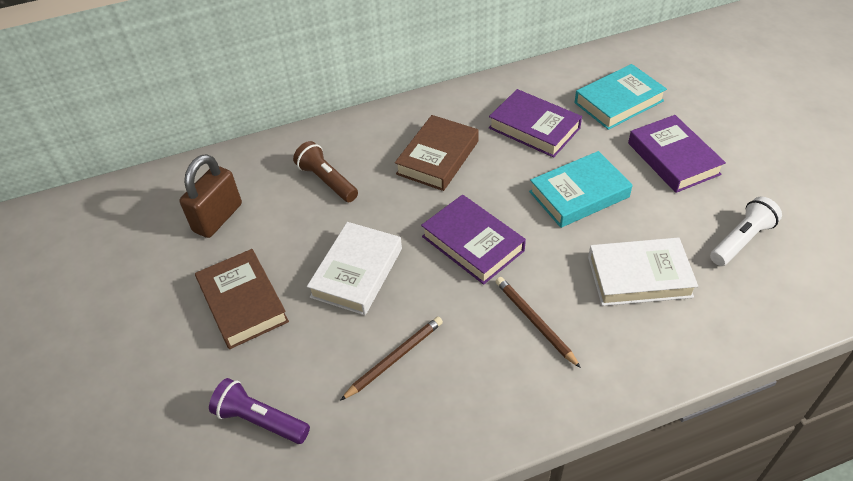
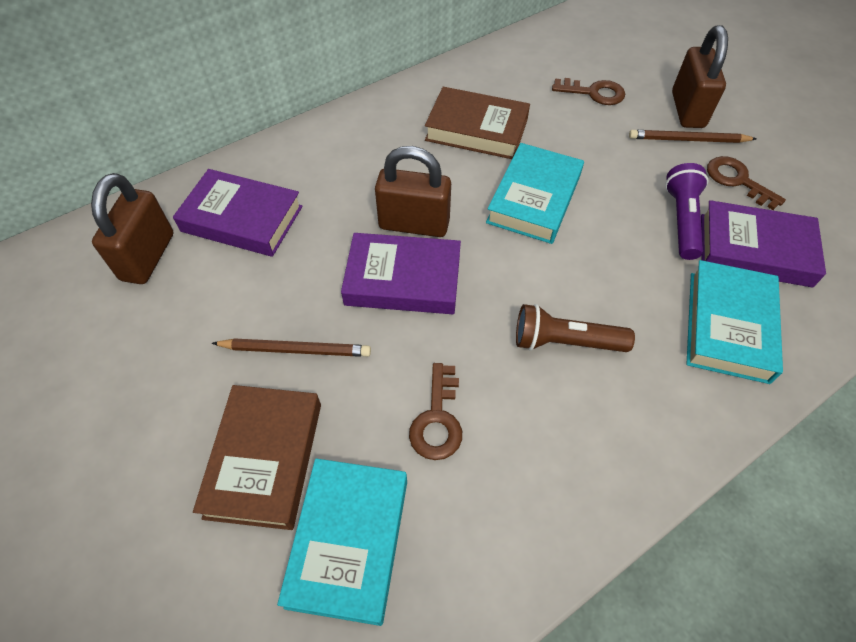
brown key: 0 -> 3
brown padlock: 1 -> 3
turquoise book: 2 -> 3
white book: 2 -> 0
white flashlight: 1 -> 0

